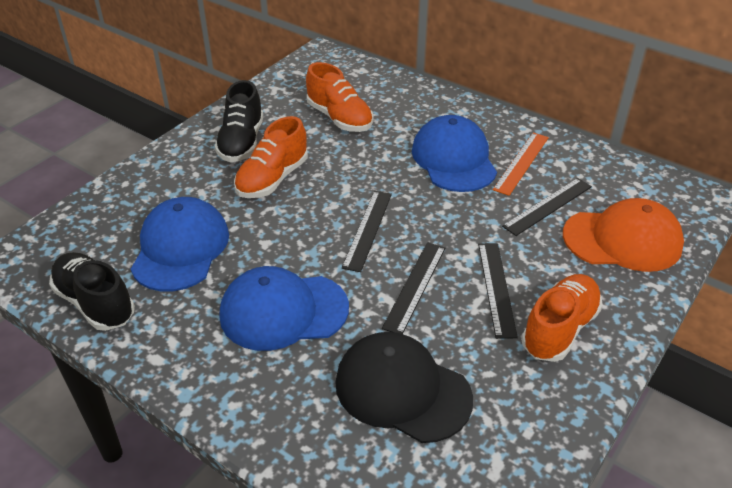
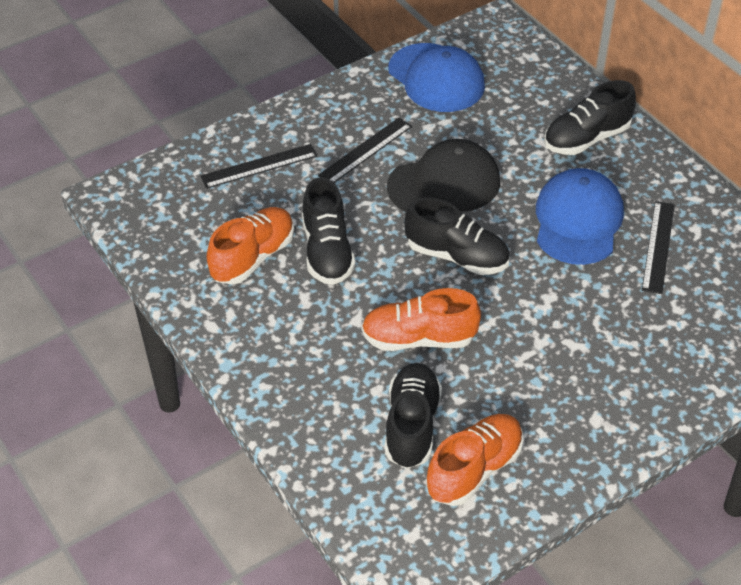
black ruler: 4 -> 3
black shoe: 2 -> 4
blue cap: 3 -> 2
orange cap: 1 -> 0
orange ruler: 1 -> 0

